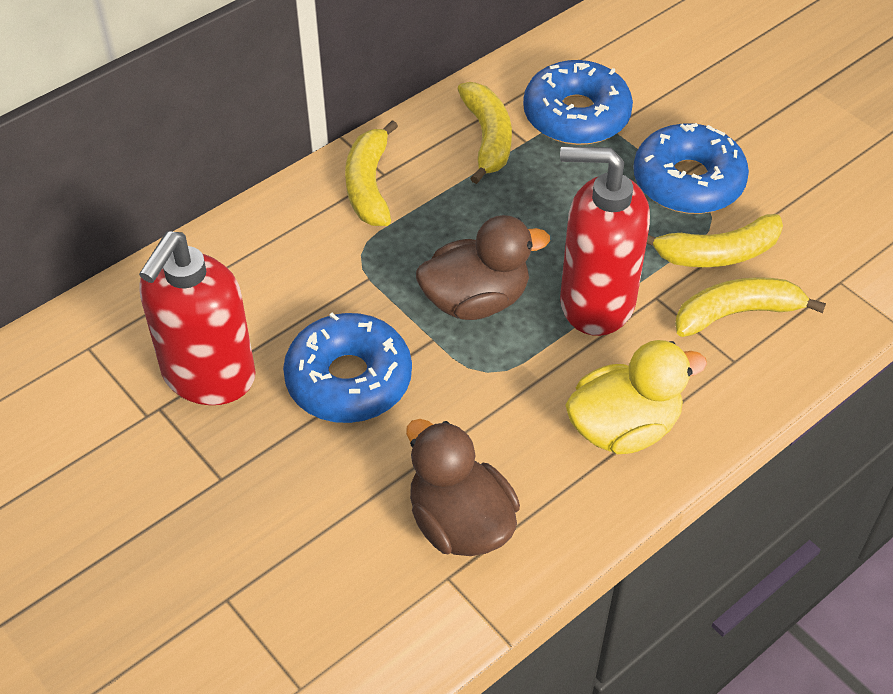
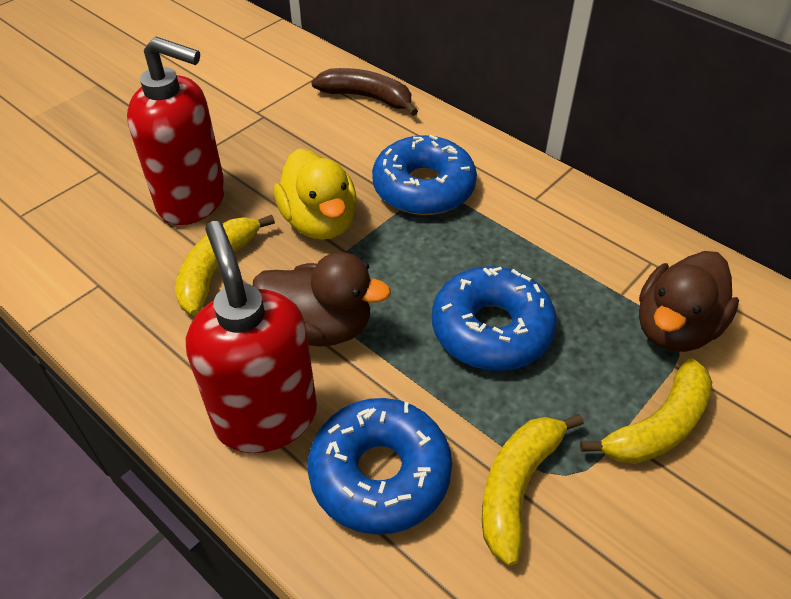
brown banana: 0 -> 1
yellow banana: 4 -> 3

